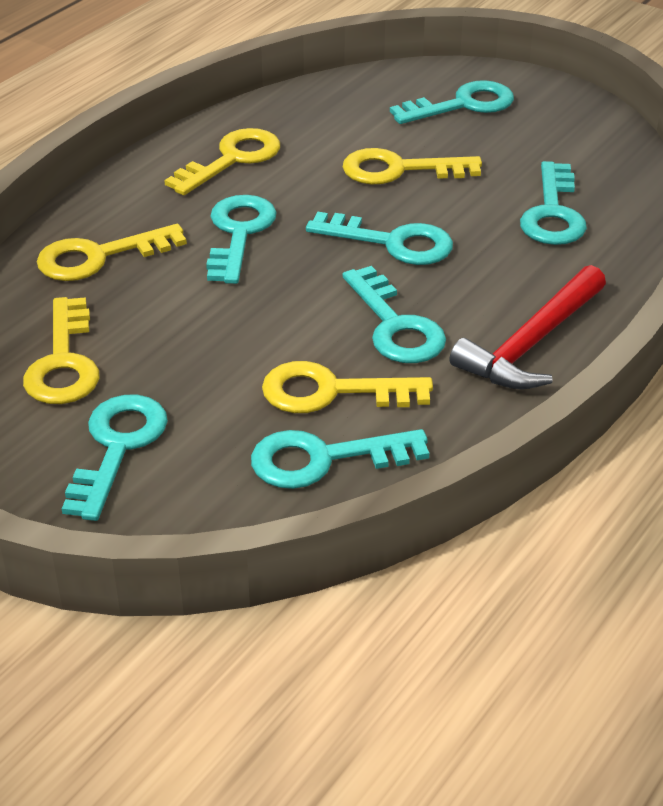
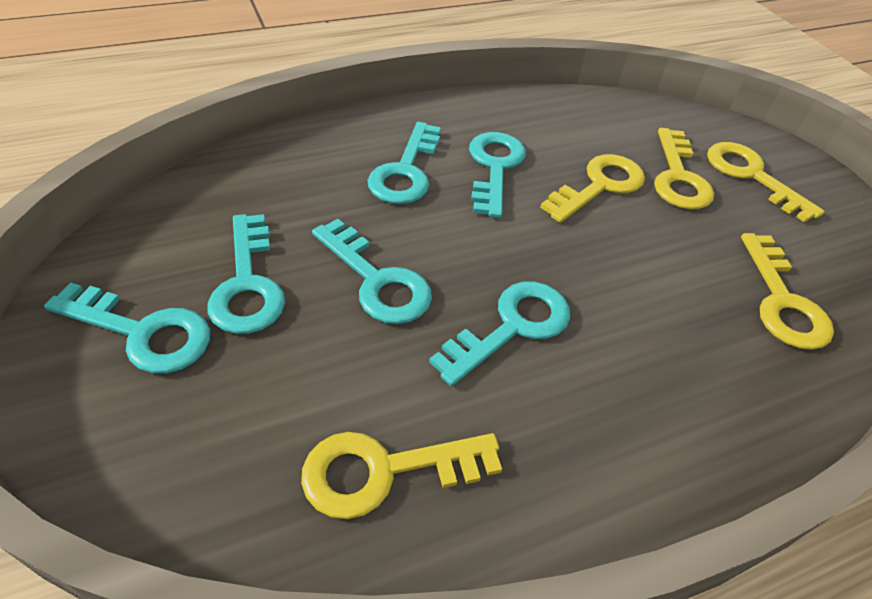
red hammer: 1 -> 0
turquoise key: 7 -> 6

